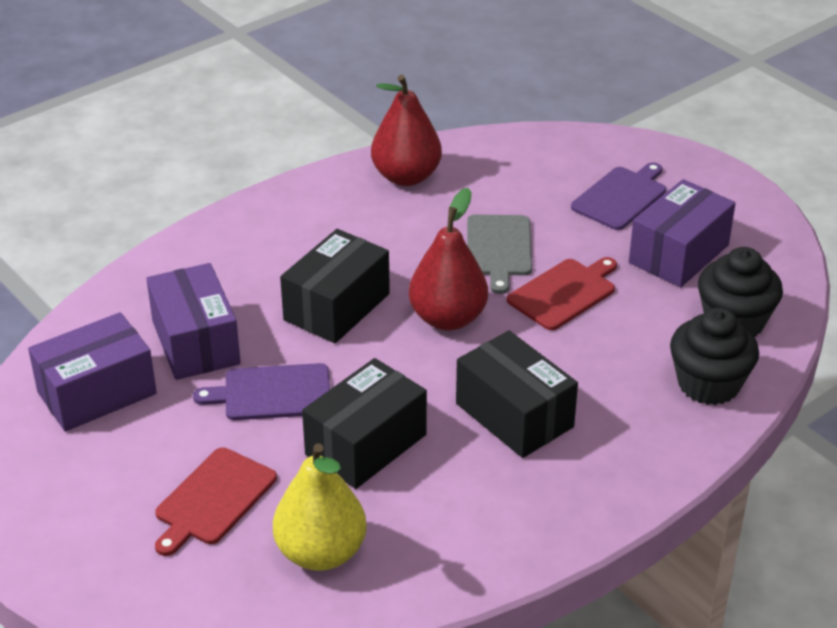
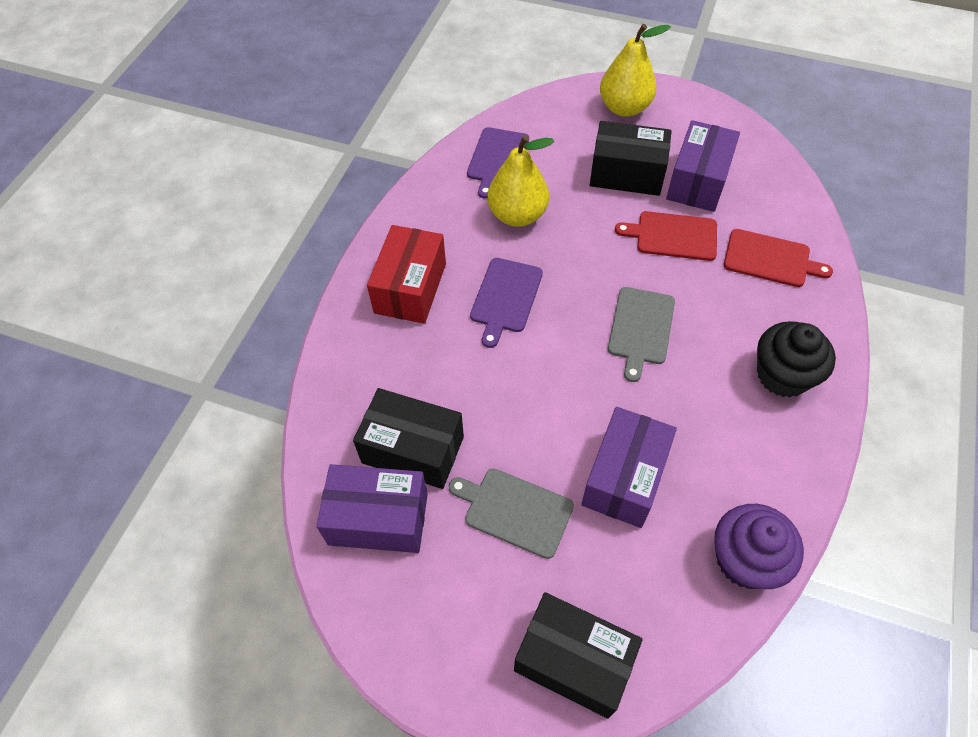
black cupcake: 2 -> 1
grey cutting board: 1 -> 2
purple cupcake: 0 -> 1
red box: 0 -> 1
red pear: 2 -> 0
yellow pear: 1 -> 2

